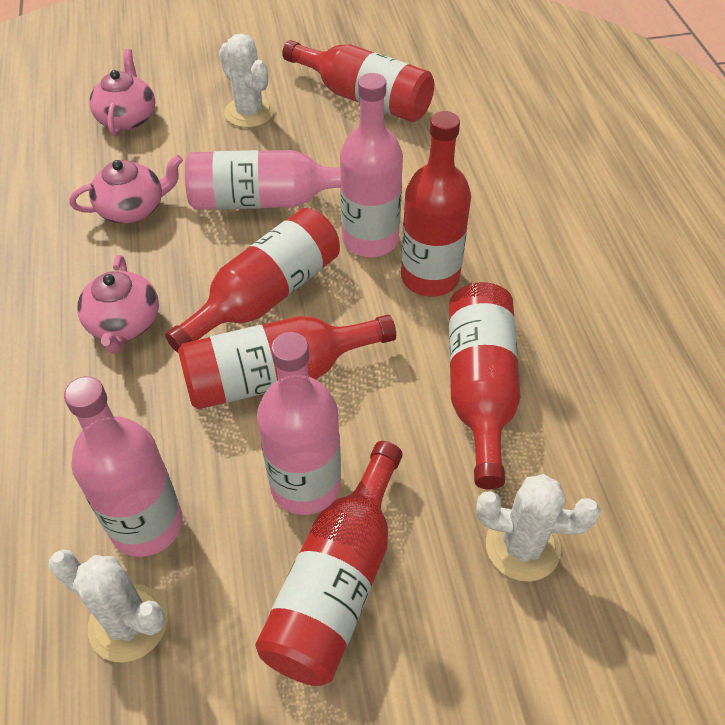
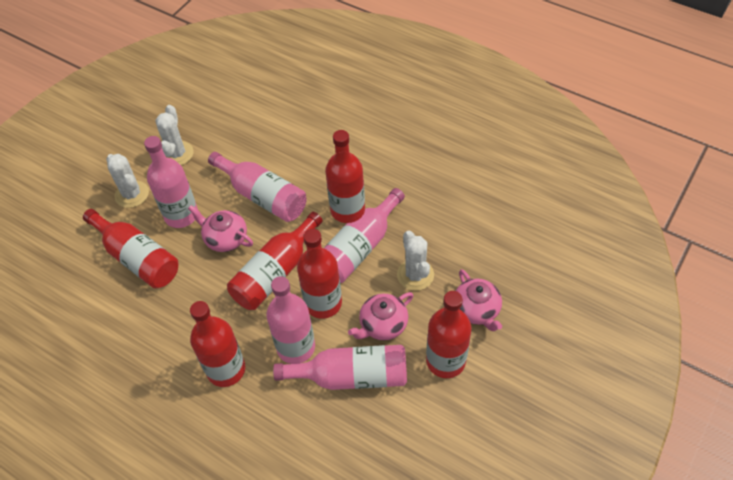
pink bottle: 4 -> 5

